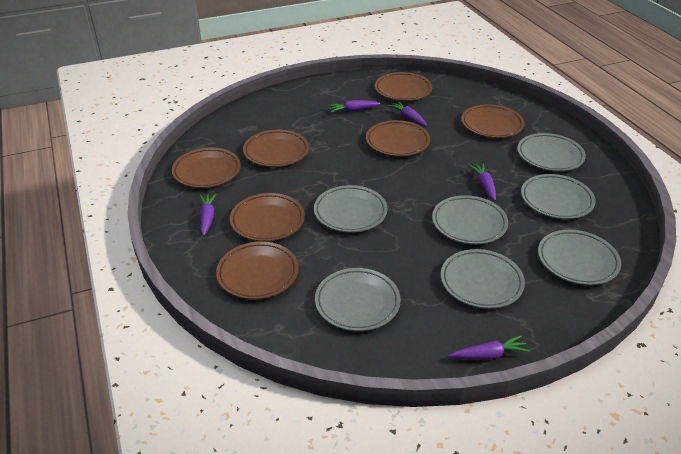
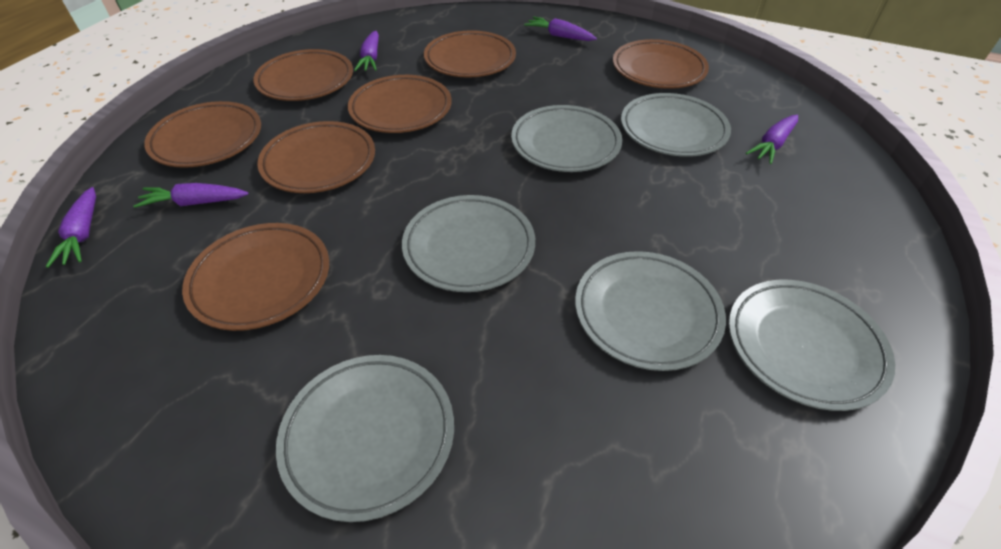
grey plate: 7 -> 6

